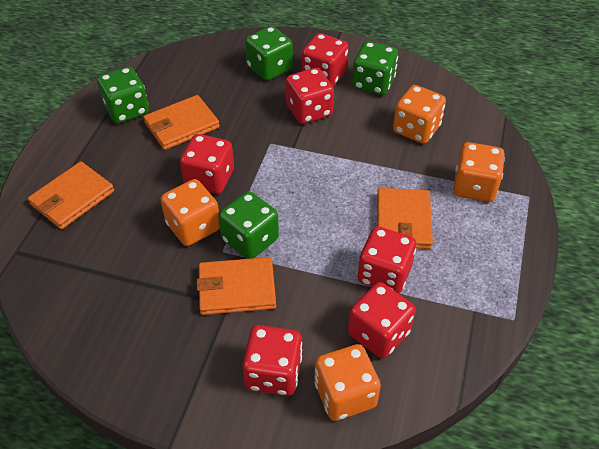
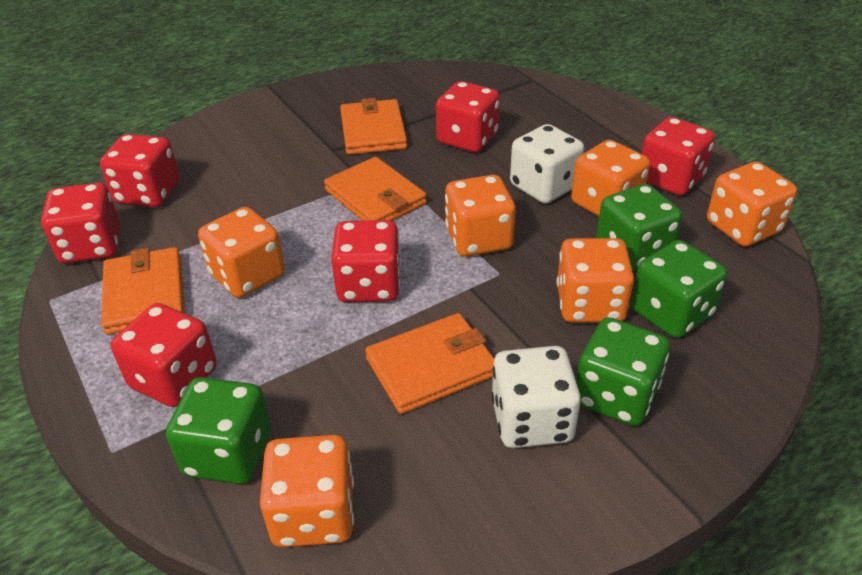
orange dice: 4 -> 6
white dice: 0 -> 2

